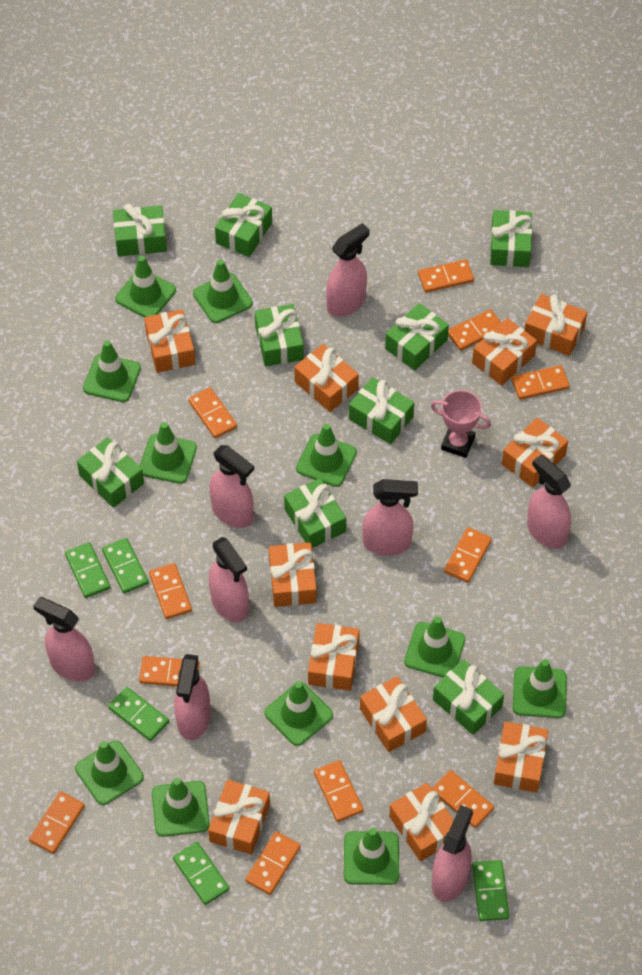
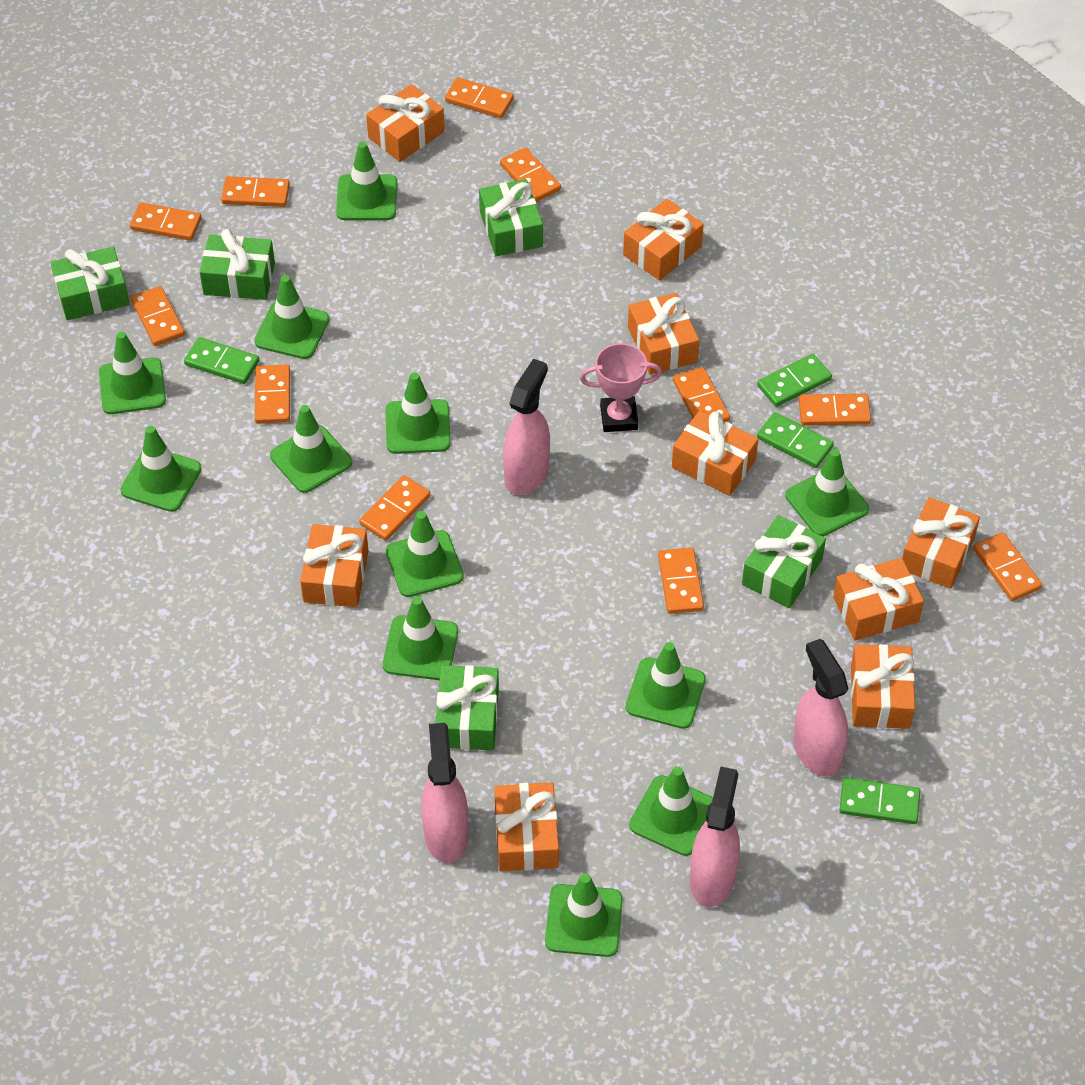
green domino: 5 -> 4
green gift: 9 -> 5
green traffic cone: 11 -> 12
orange gift: 11 -> 9
pink spray bottle: 8 -> 4

